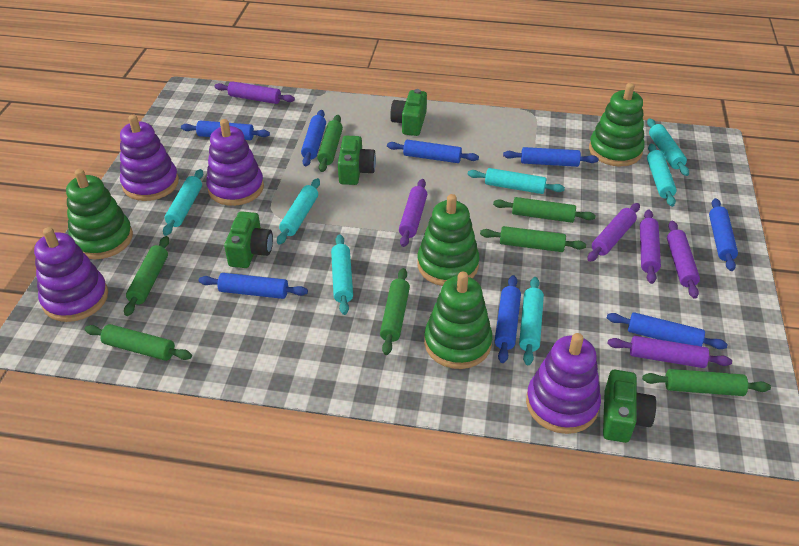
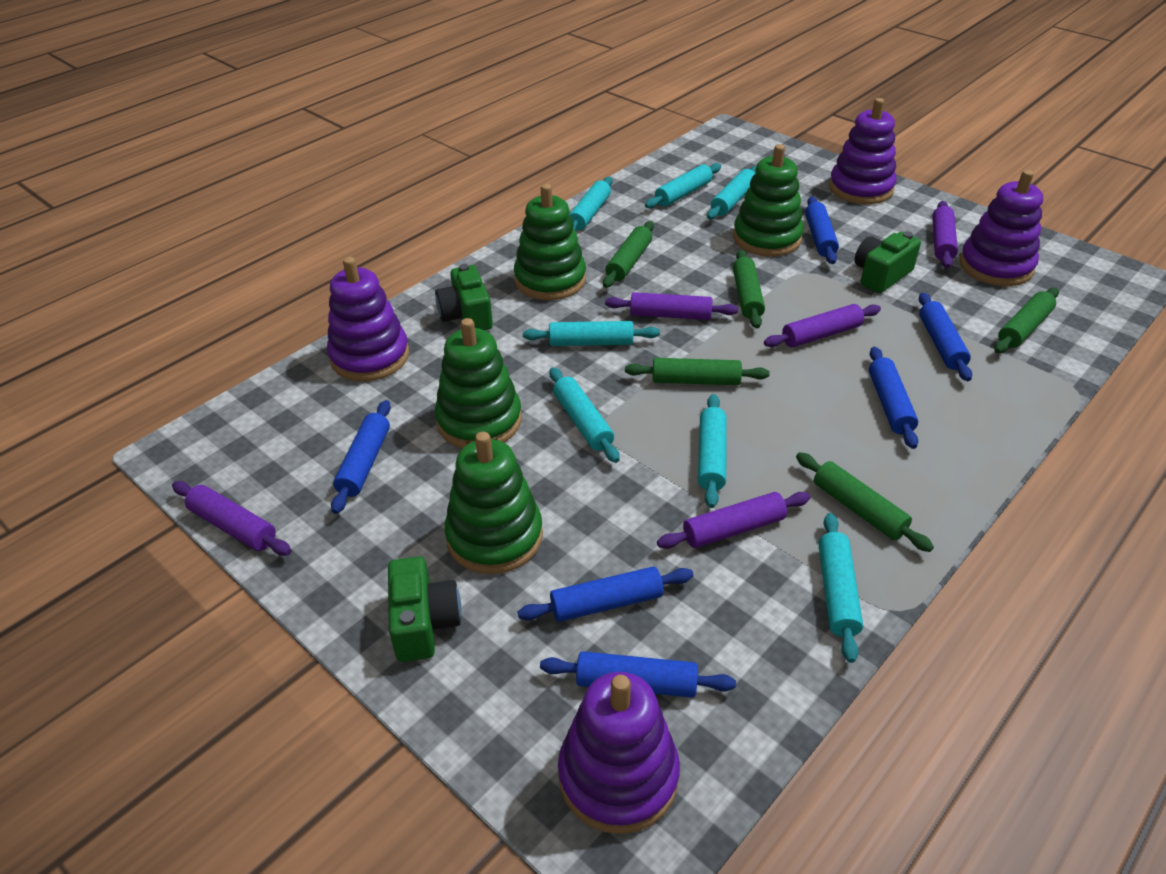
blue rolling pin: 8 -> 6
green camera: 4 -> 3
green rolling pin: 7 -> 5
purple rolling pin: 6 -> 5

